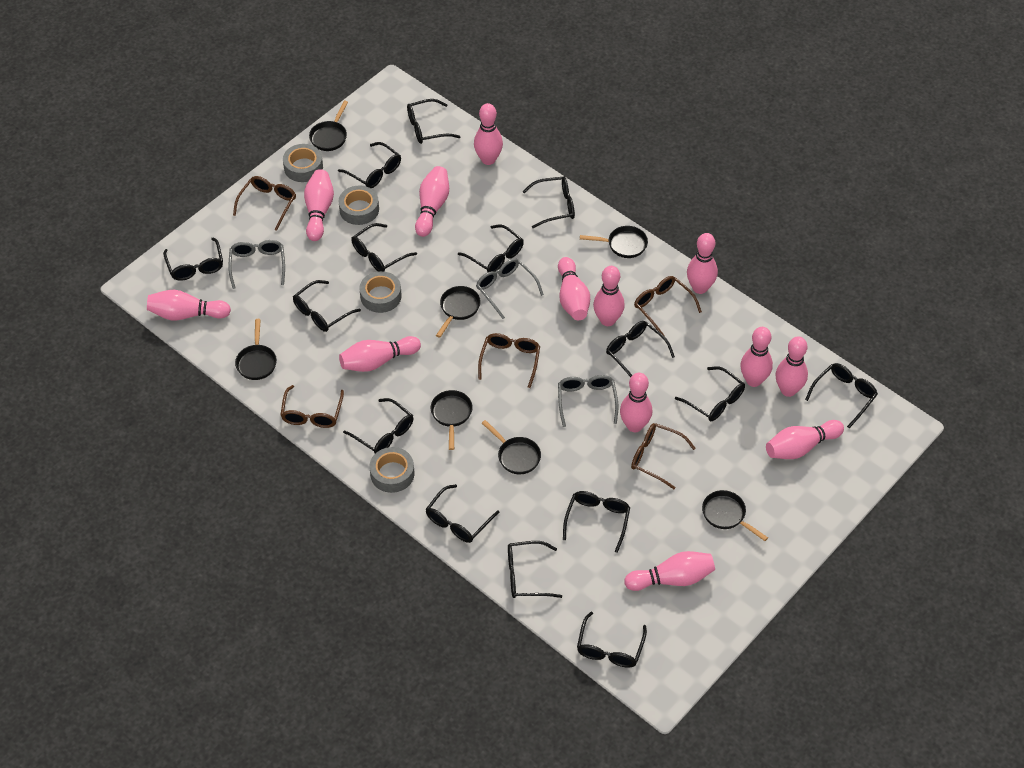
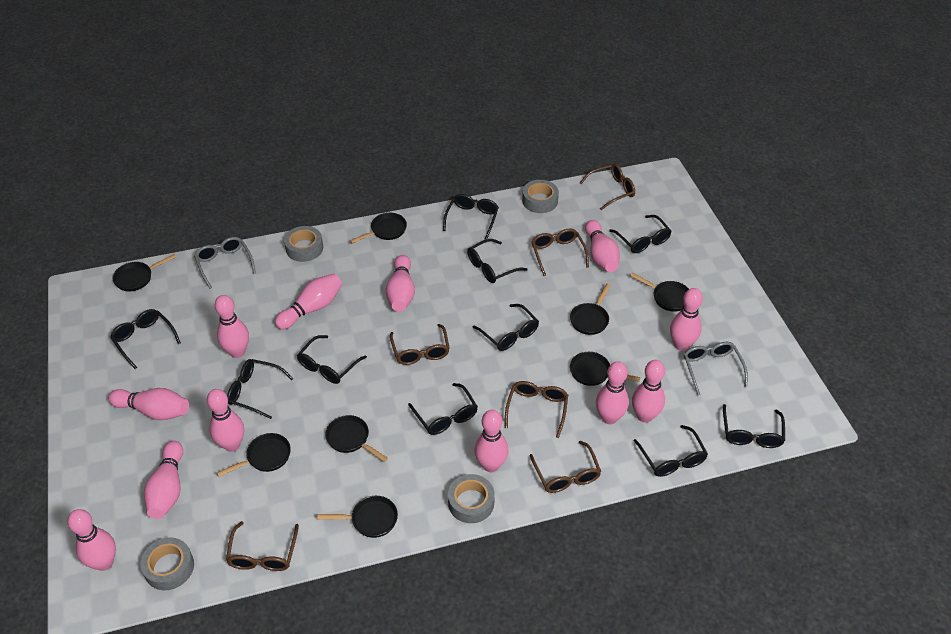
black glasses: 15 -> 10
black pan: 7 -> 8
brown glasses: 5 -> 6
grey glasses: 3 -> 2
pink bowling pin: 13 -> 12

